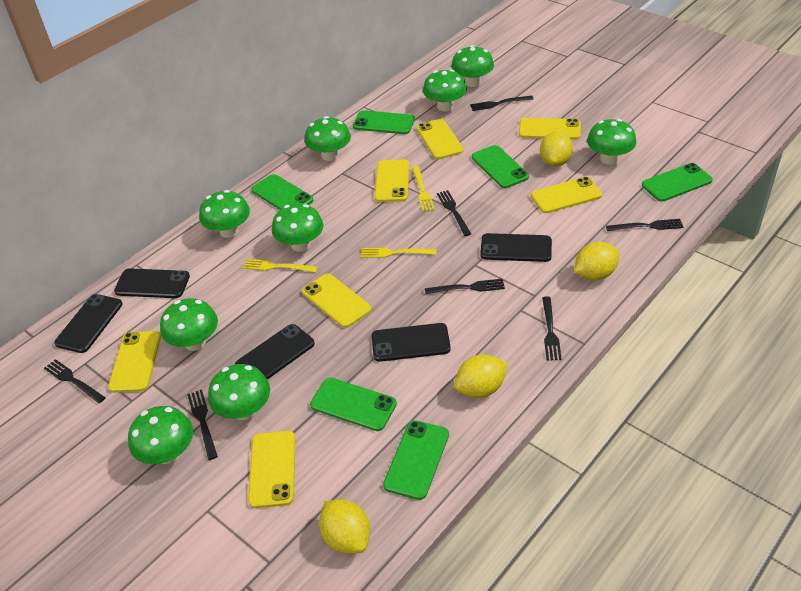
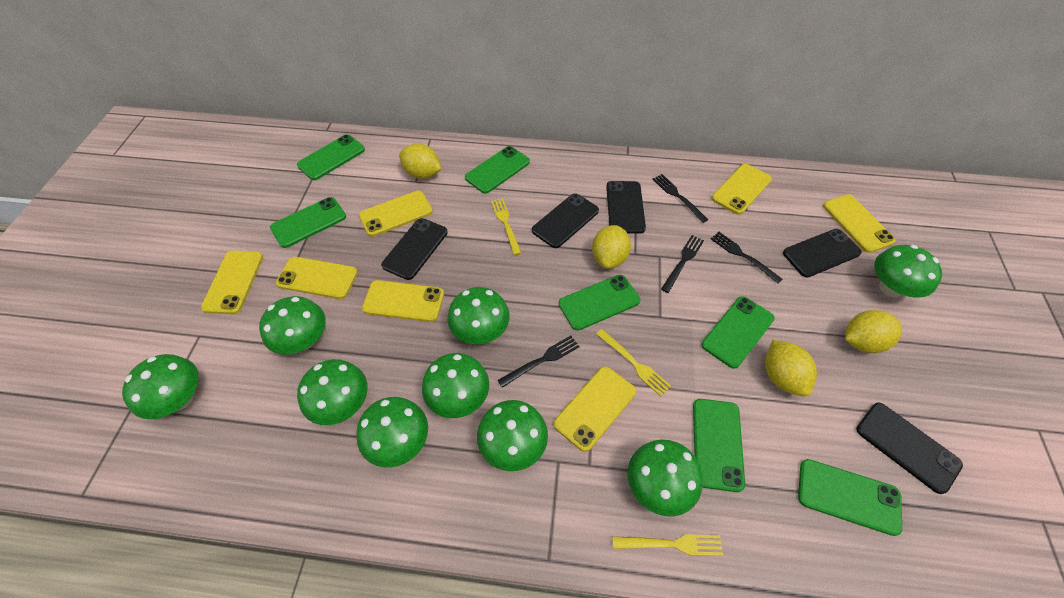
black fork: 7 -> 4
green phone: 6 -> 7

